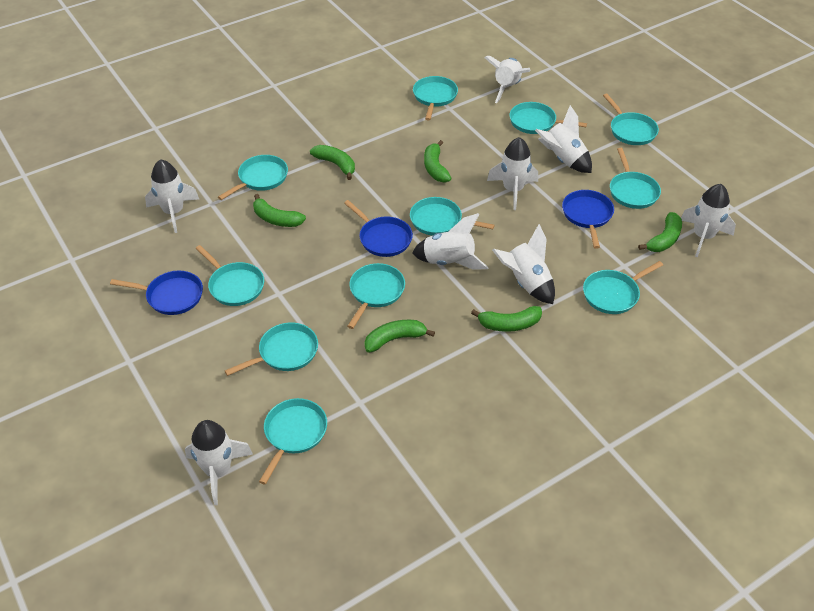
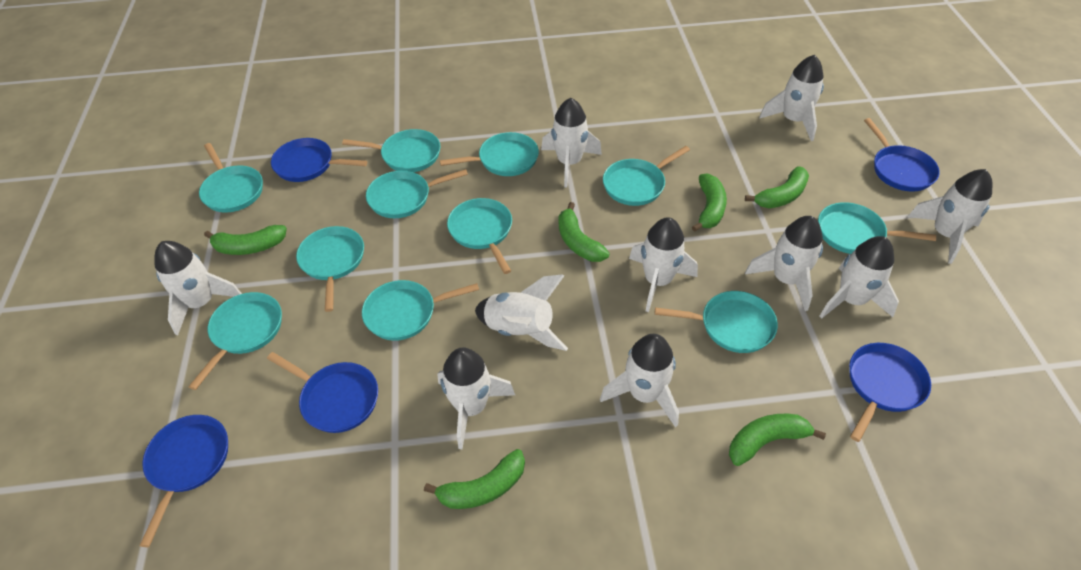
blue pan: 3 -> 5
white rocket: 8 -> 10

